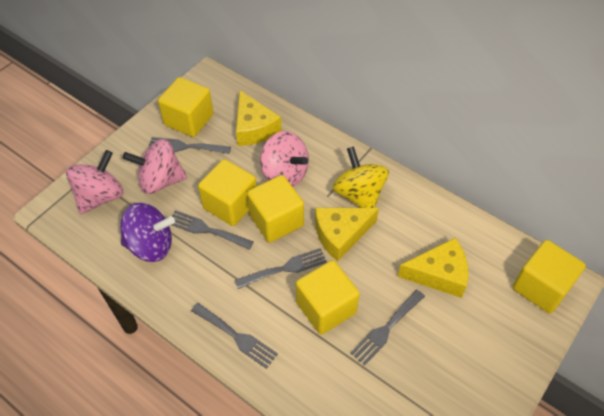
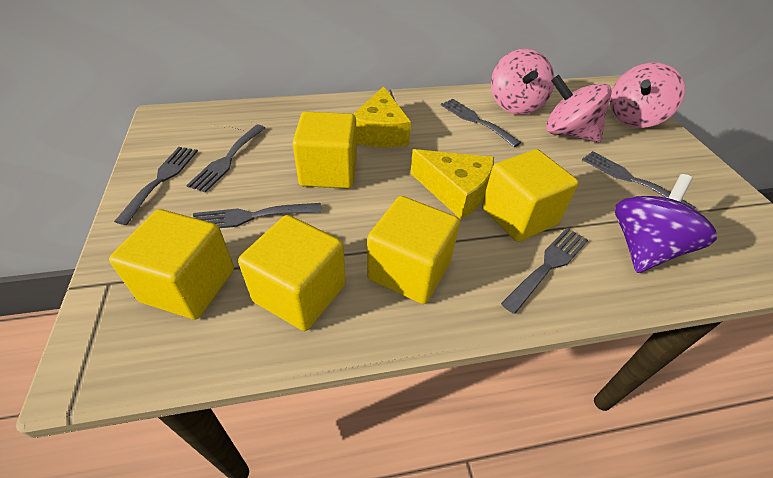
grey fork: 5 -> 6
yellow cheese: 3 -> 2
yellow spinning top: 1 -> 0

